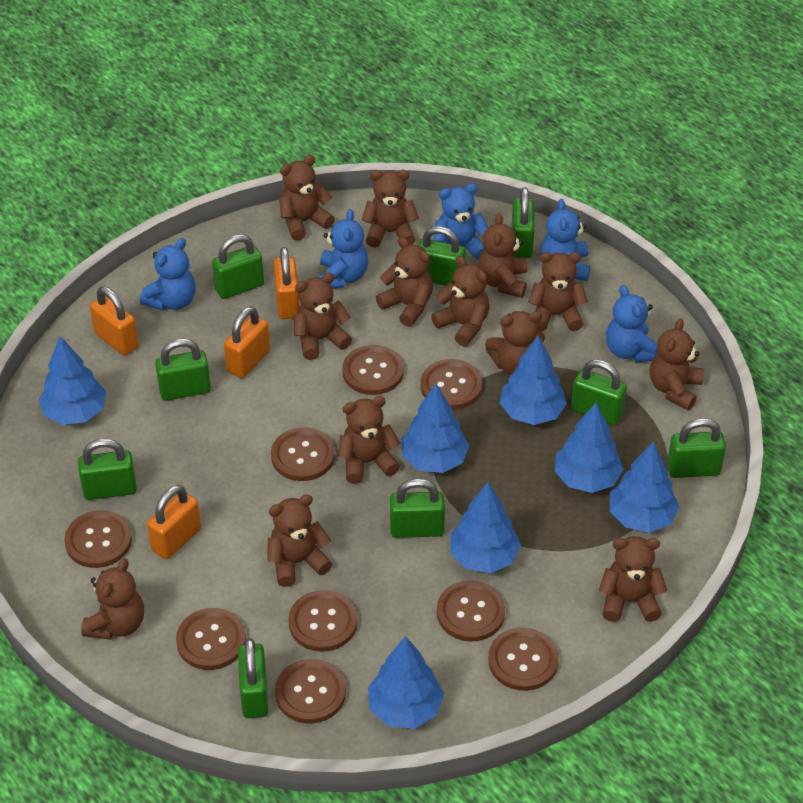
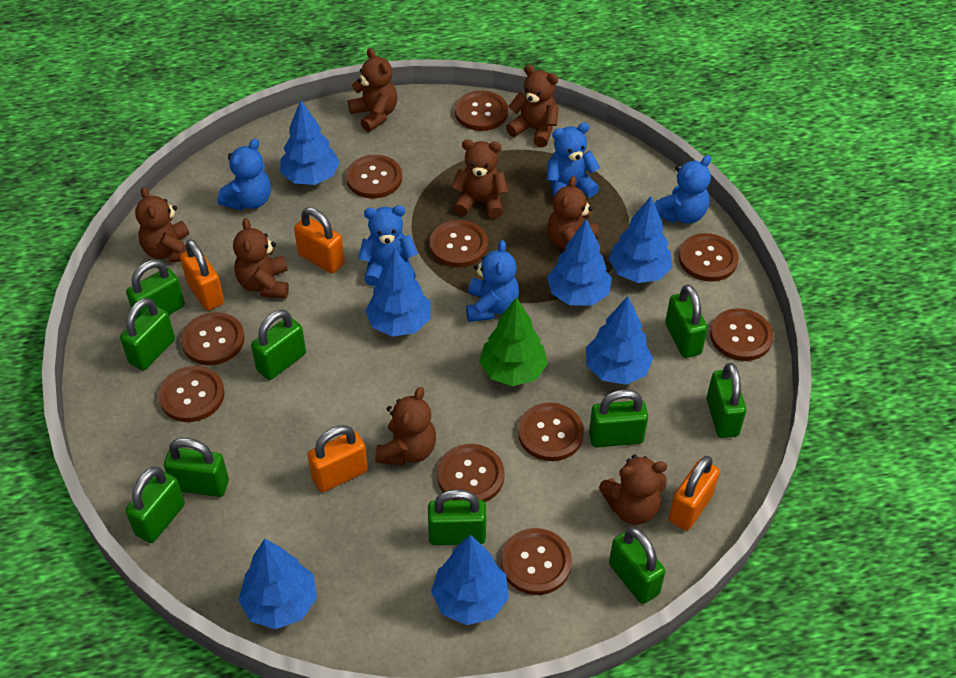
brown button: 9 -> 10
brown teddy bear: 13 -> 8
green padlock: 9 -> 10
green tree: 0 -> 1

